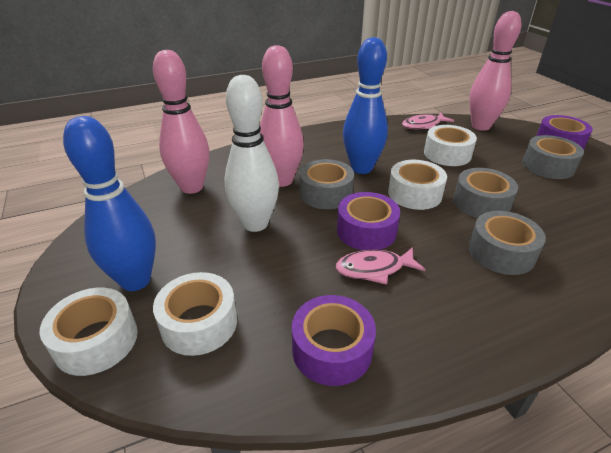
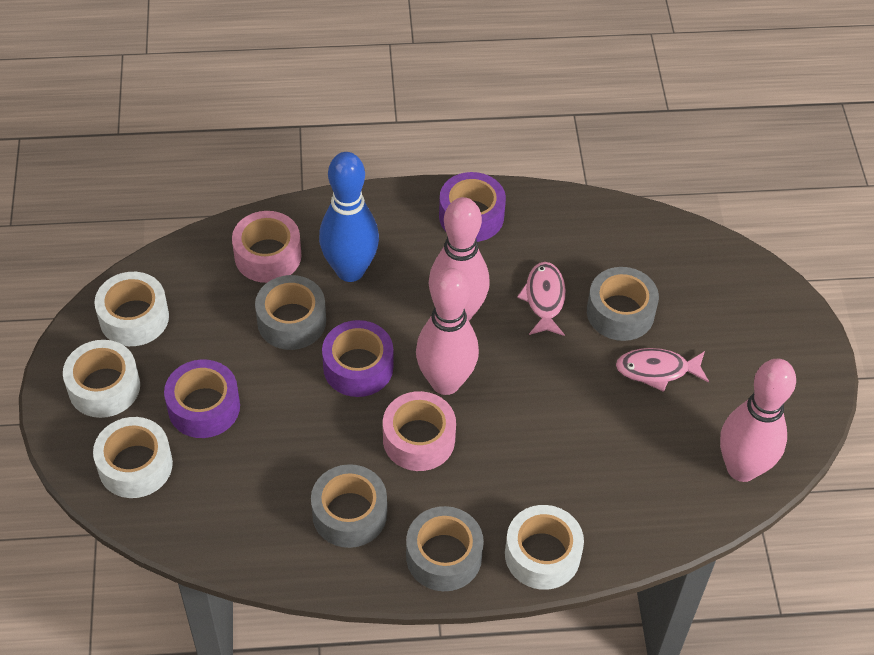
blue bowling pin: 2 -> 1
pink tape: 0 -> 2
white bowling pin: 1 -> 0

